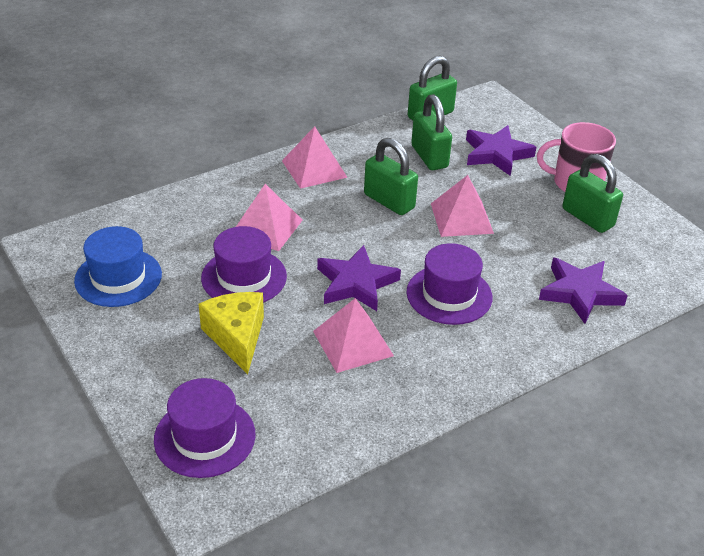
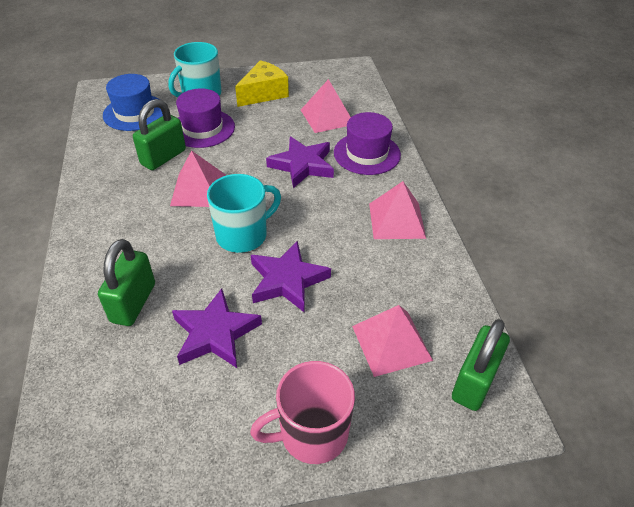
green padlock: 4 -> 3
purple hat: 3 -> 2
turquoise mug: 0 -> 2

